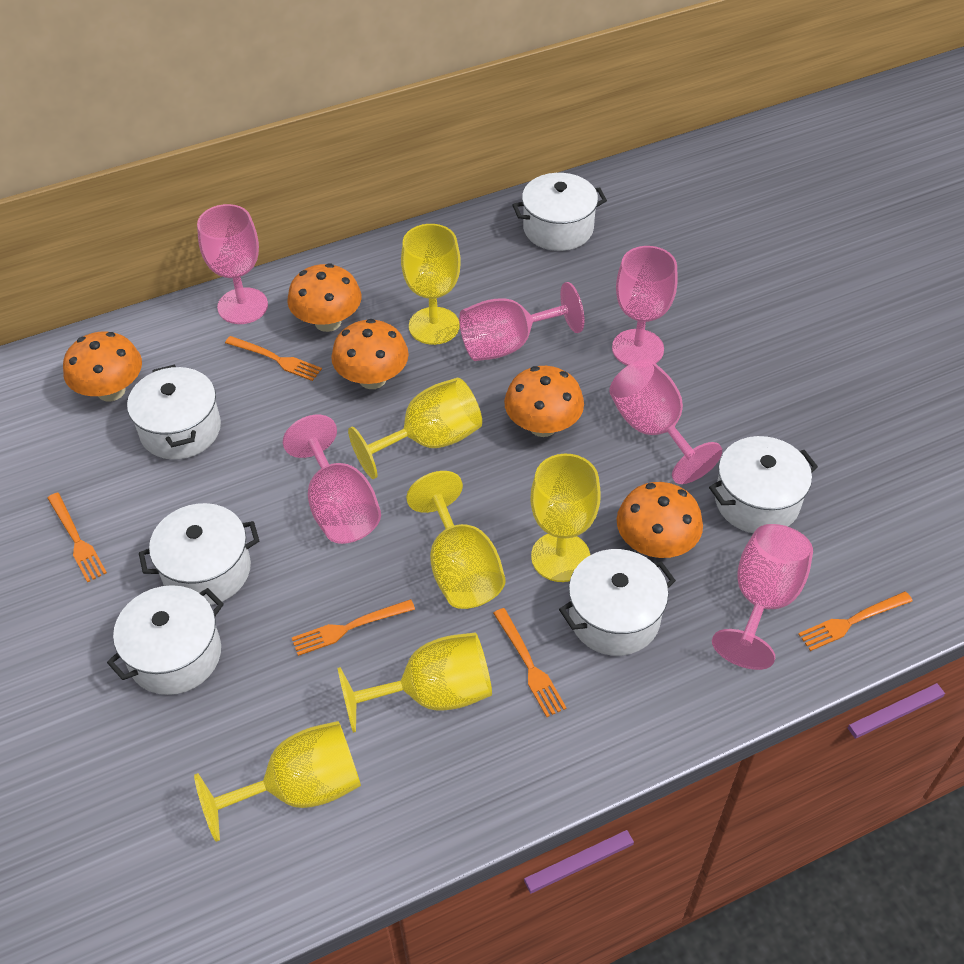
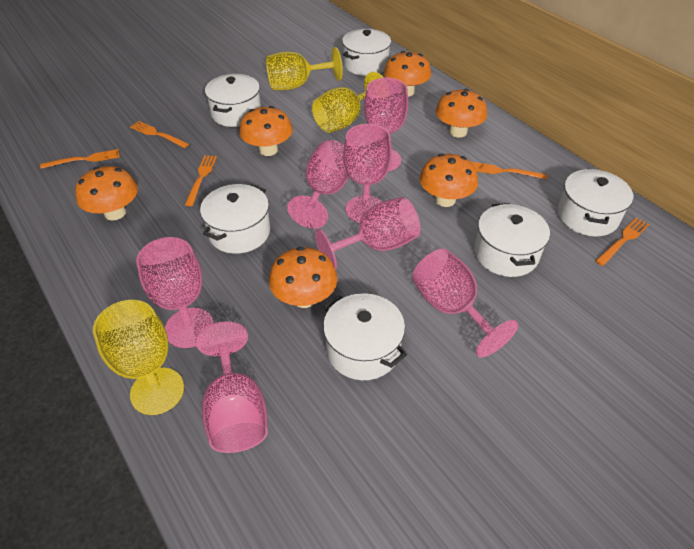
orange mushroom: 5 -> 6
pink goblet: 6 -> 7
yellow goblet: 6 -> 3

